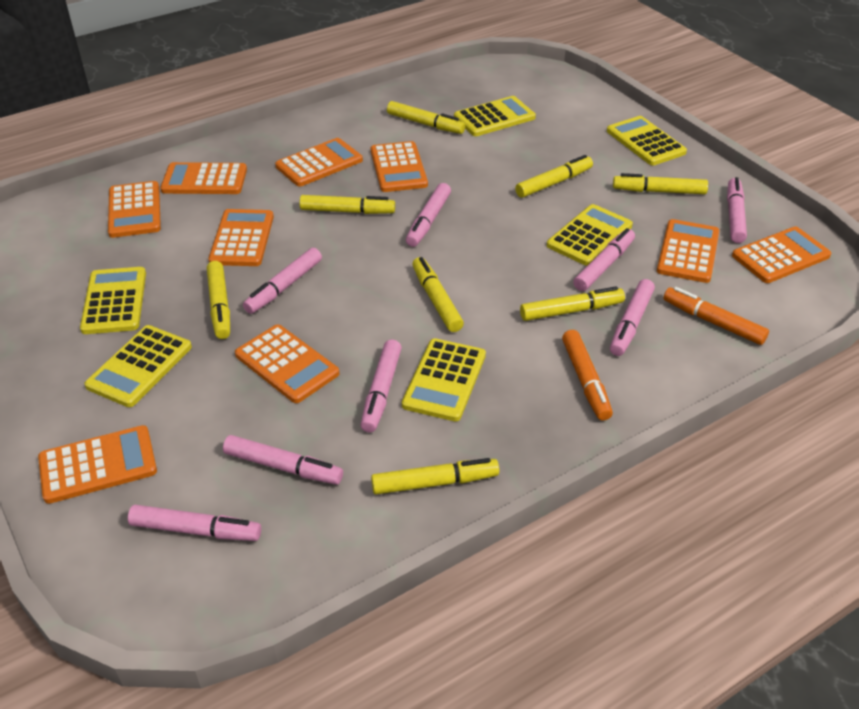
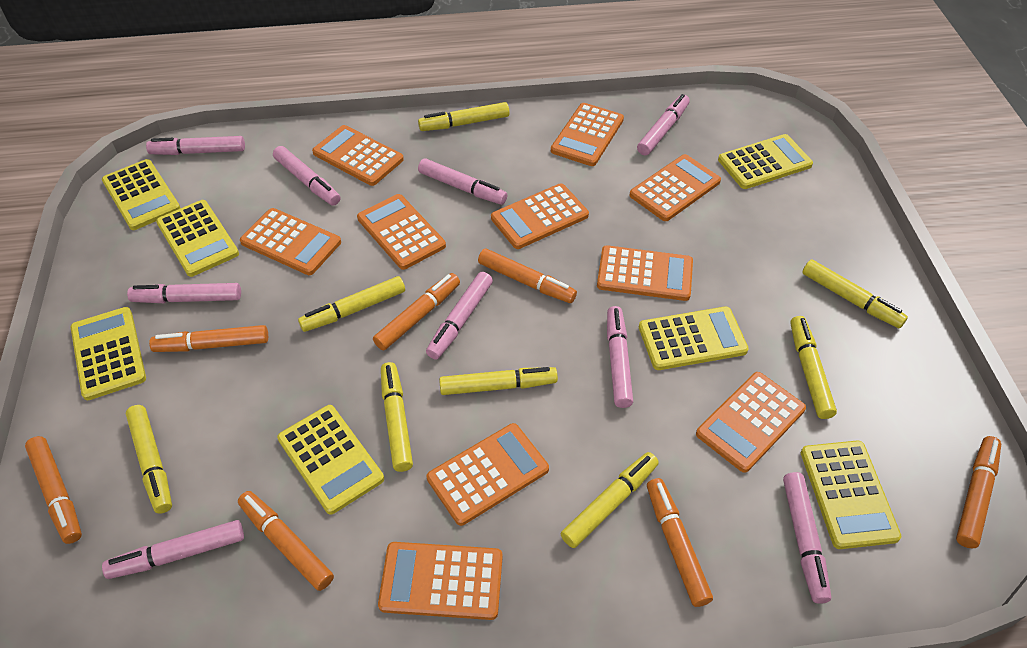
orange calculator: 9 -> 10
orange marker: 2 -> 7
pink marker: 8 -> 9
yellow calculator: 6 -> 7

